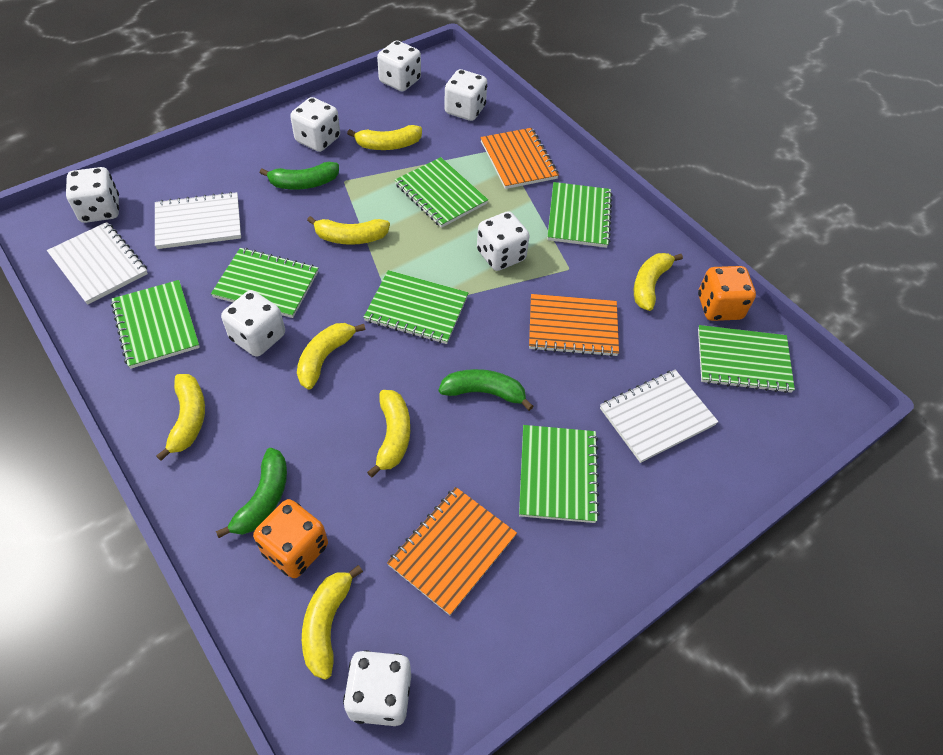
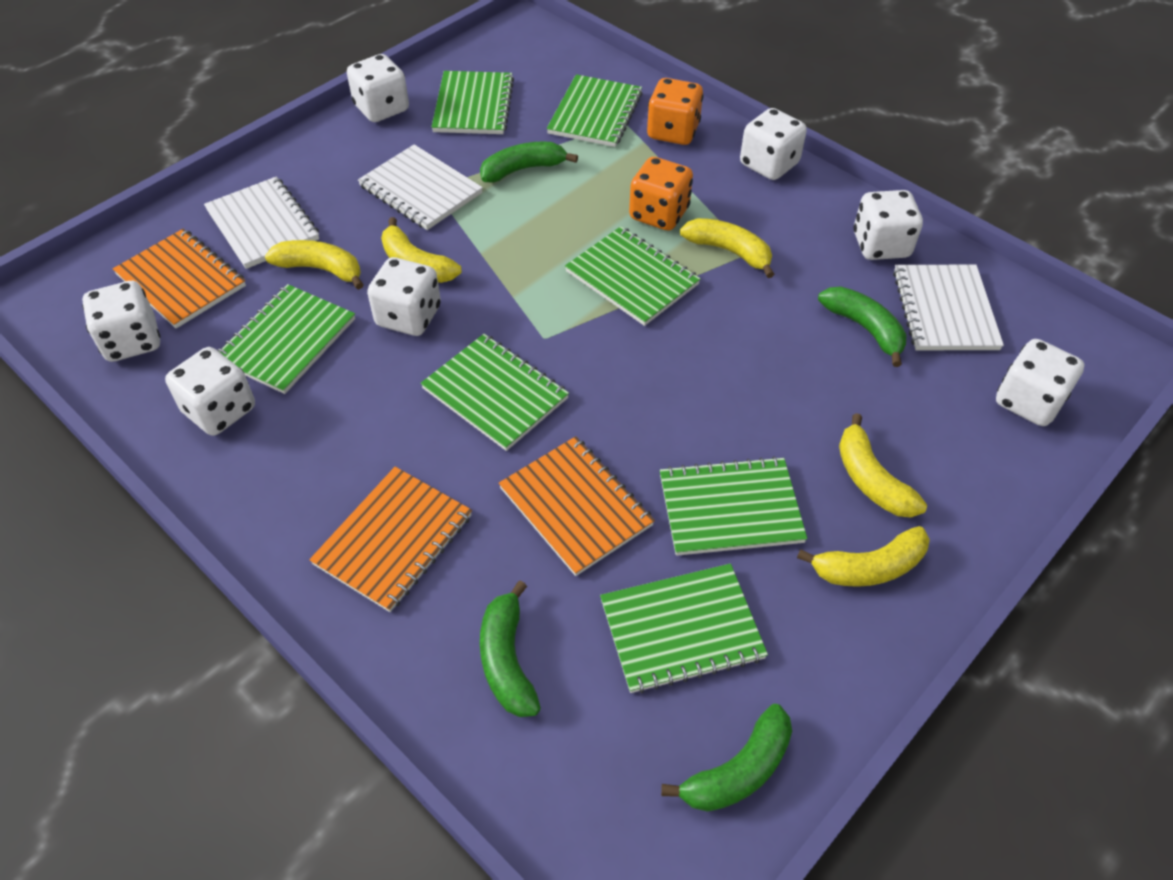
green banana: 3 -> 4
yellow banana: 7 -> 5

